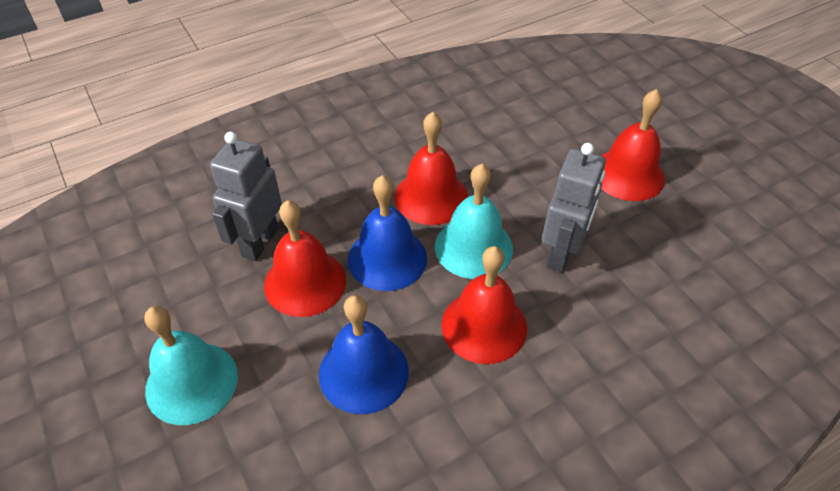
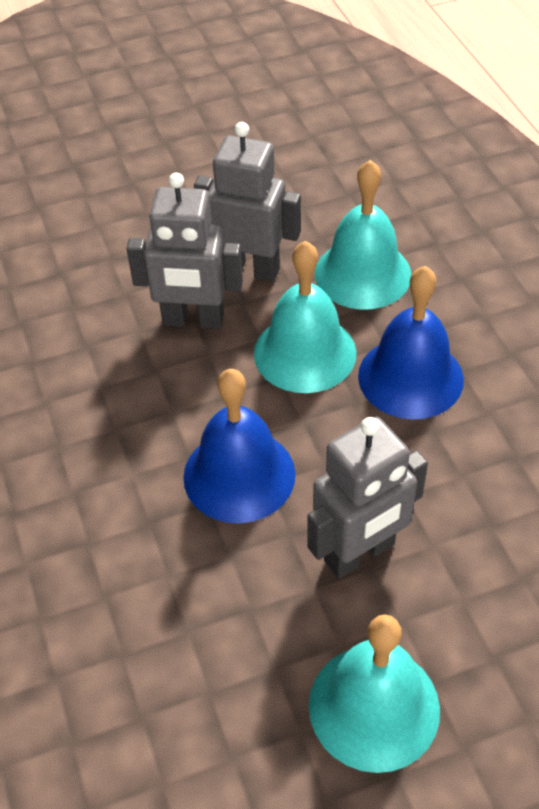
grey robot: 2 -> 3
red bell: 4 -> 0
turquoise bell: 2 -> 3

